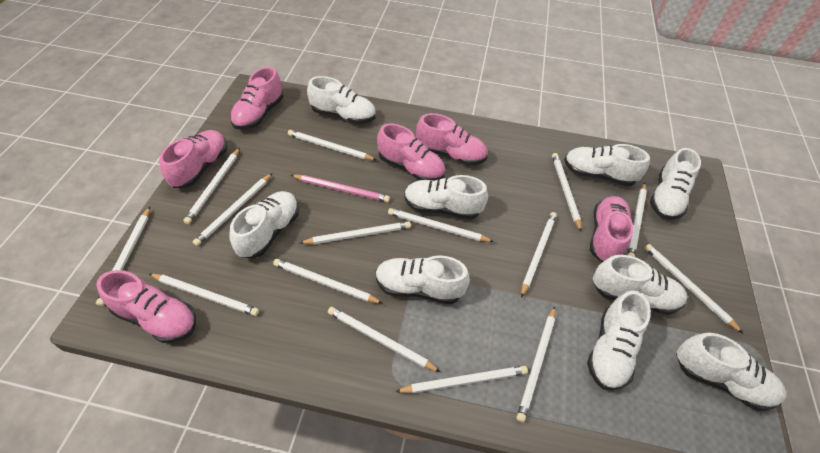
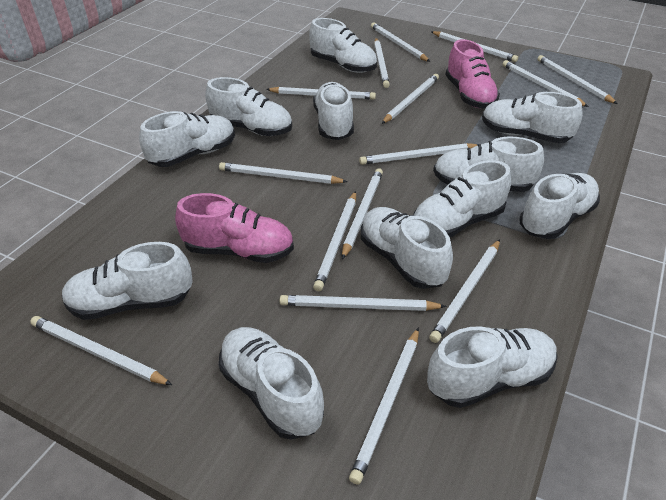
pink pencil: 1 -> 0
pink shoe: 6 -> 2
white shoe: 9 -> 12

